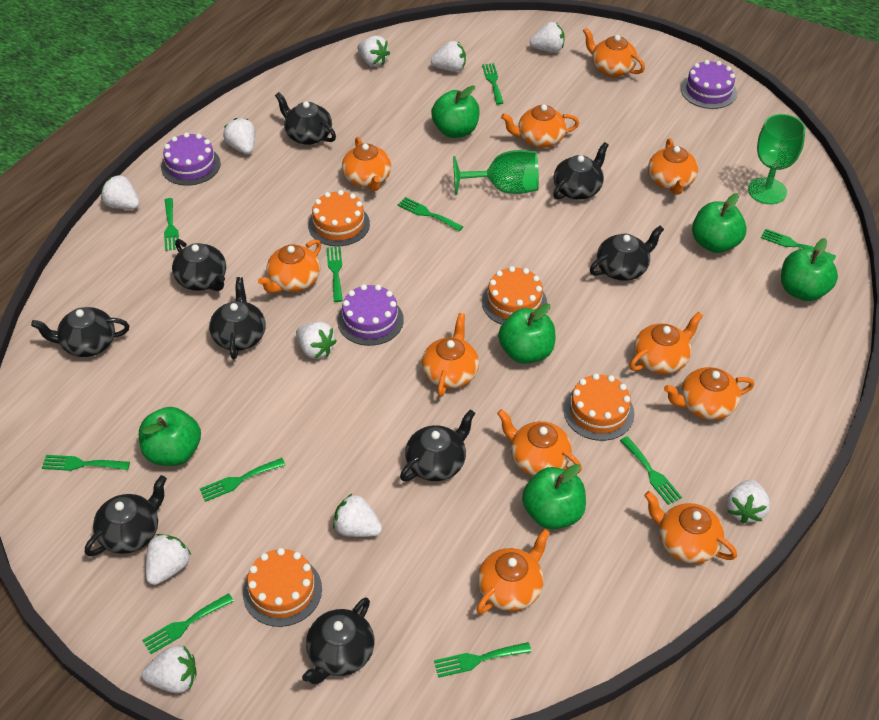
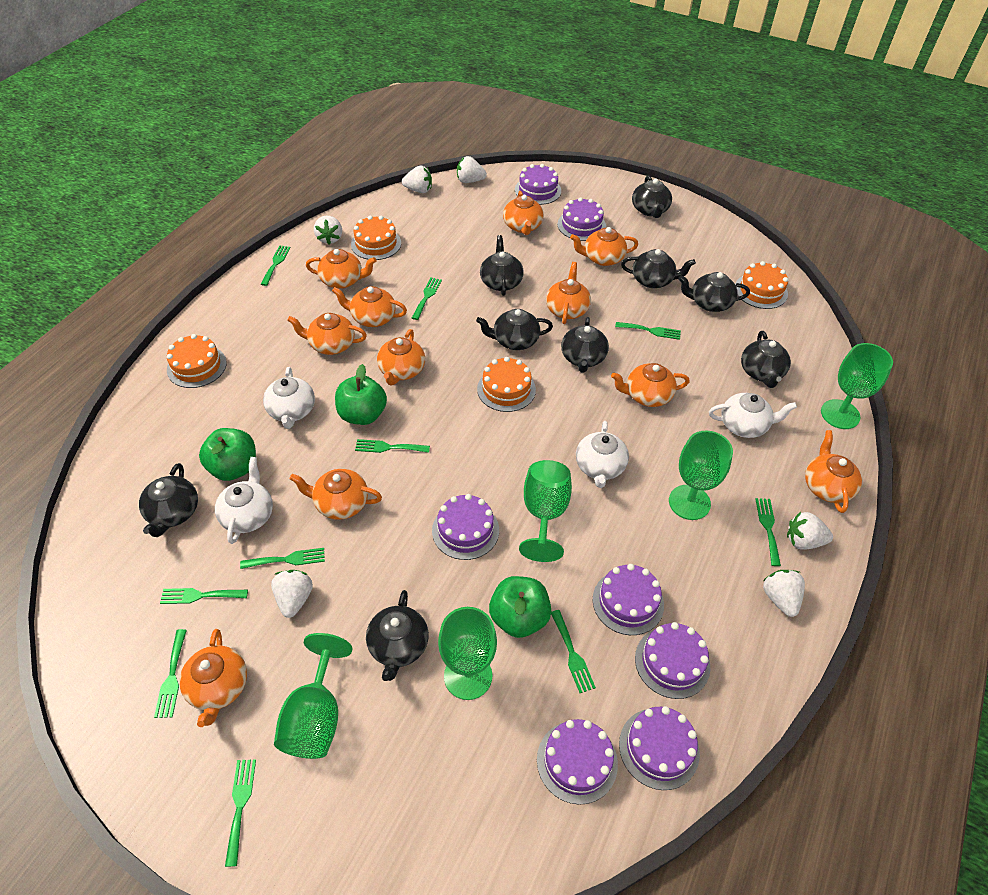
green apple: 6 -> 3
green goblet: 2 -> 5
purple cake: 3 -> 7
white strawberry: 10 -> 6
white teapot: 0 -> 4

